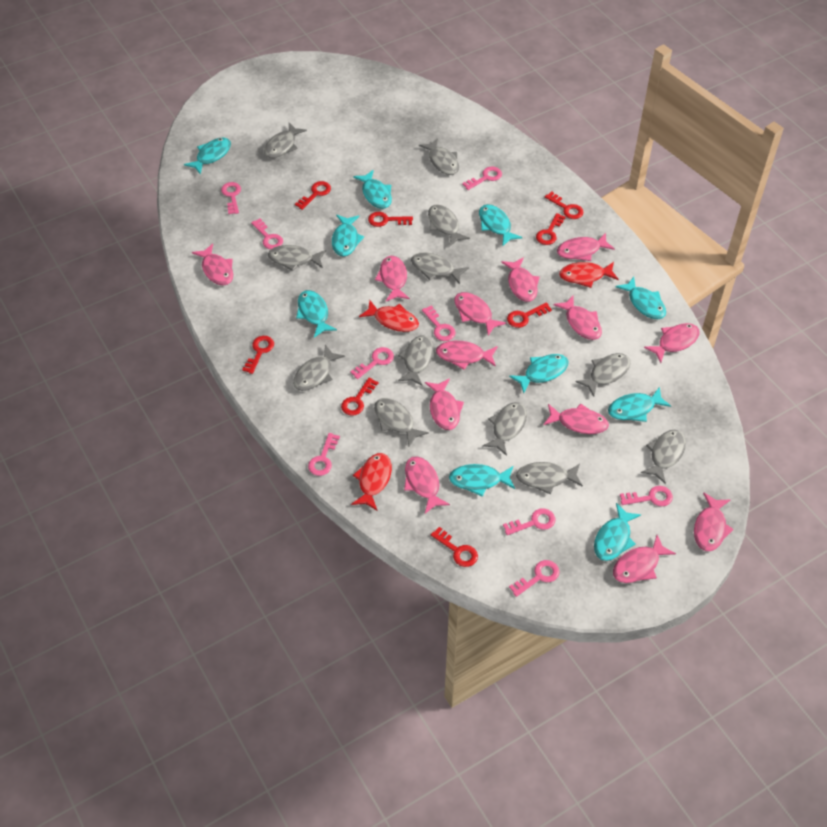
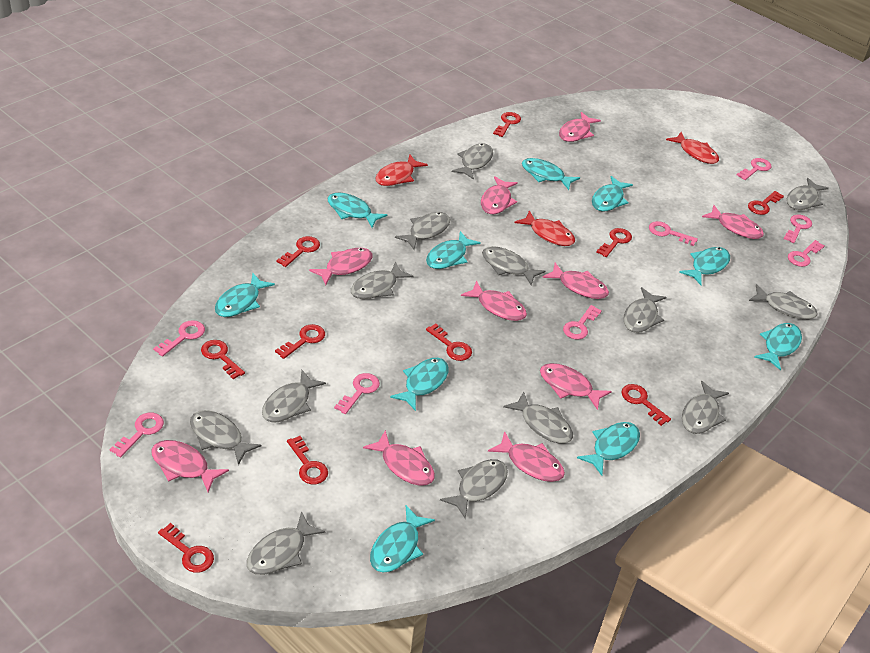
grey fish: 12 -> 13
pink fish: 13 -> 10
pink key: 9 -> 8
red key: 8 -> 10

